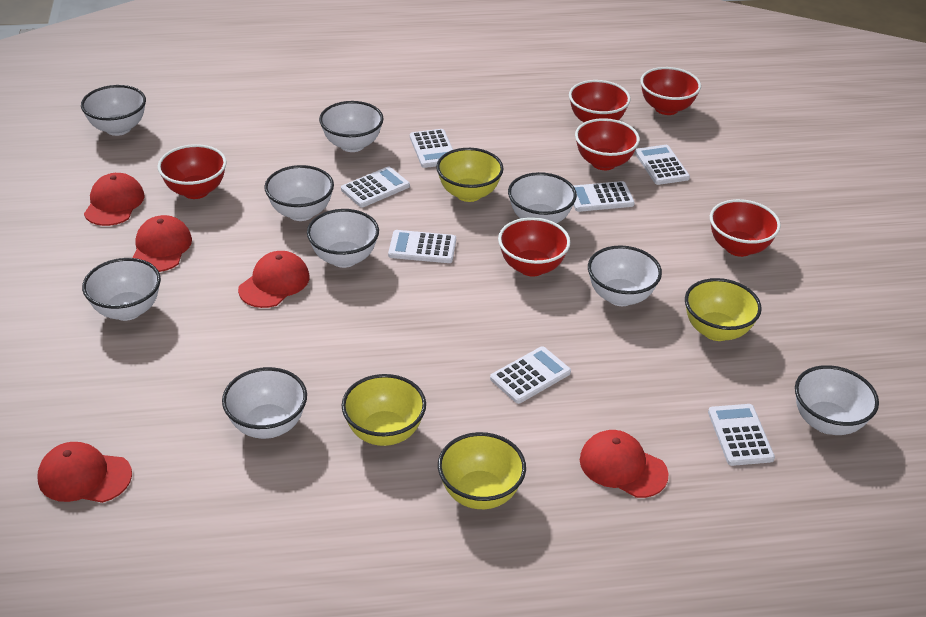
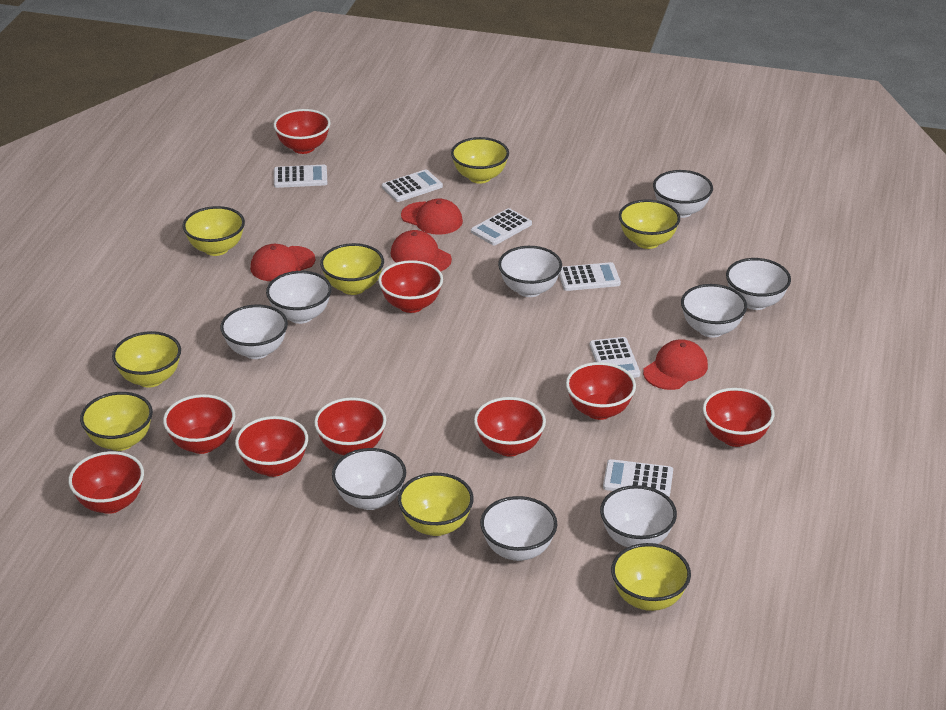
red bowl: 6 -> 9
red cap: 5 -> 4
white calculator: 7 -> 6
yellow bowl: 4 -> 8

